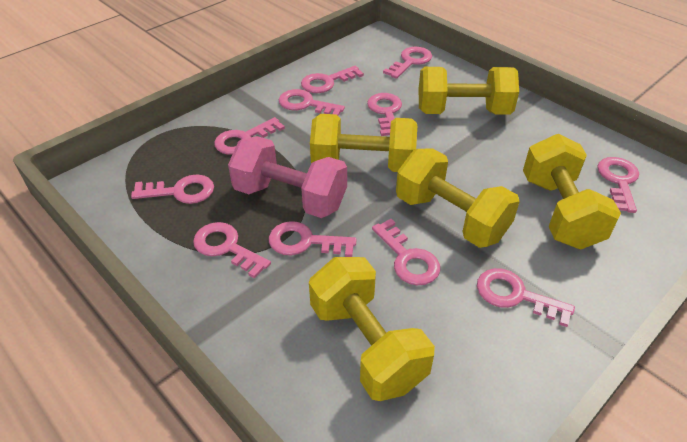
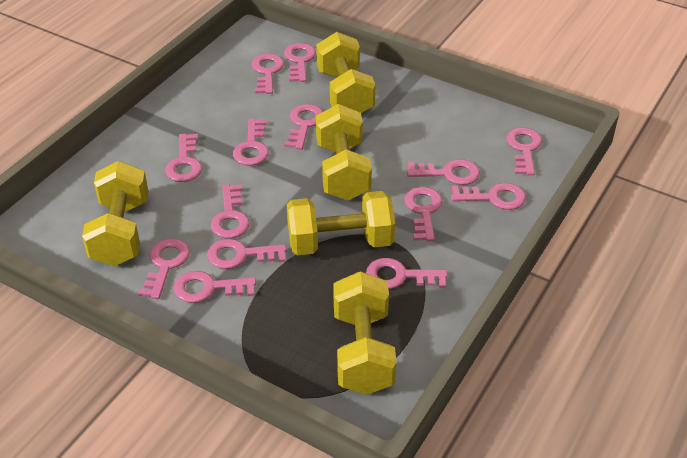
pink dumbbell: 1 -> 0
pink key: 11 -> 14

